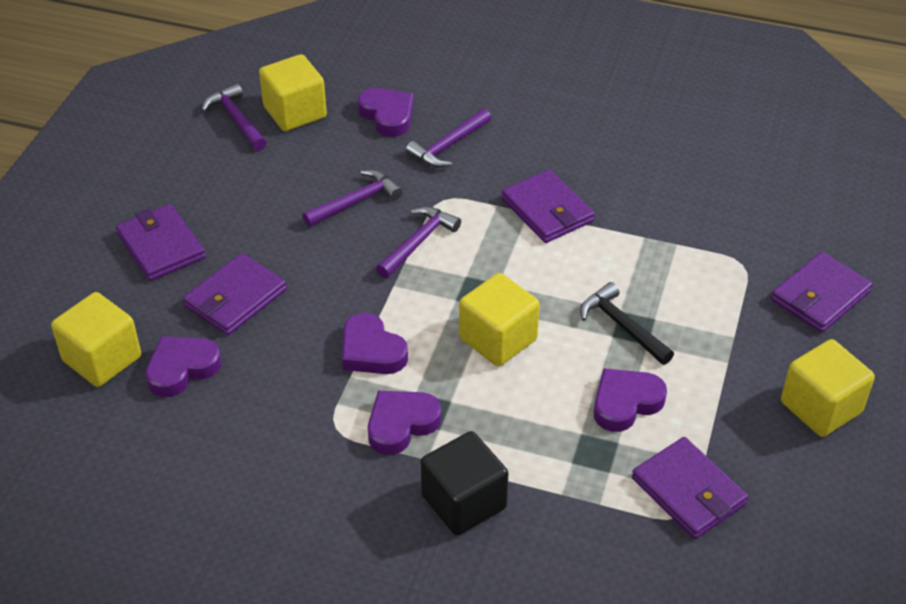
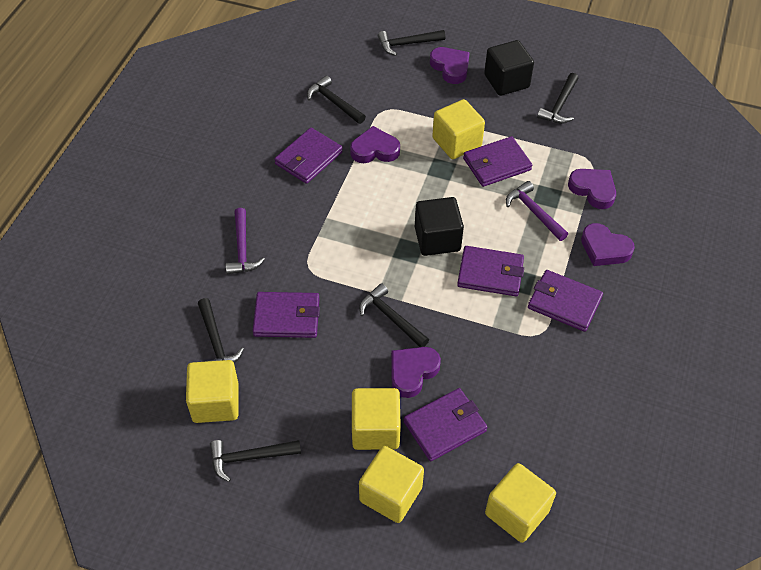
black cube: 1 -> 2
black hammer: 1 -> 6
purple hammer: 4 -> 2
purple wallet: 5 -> 6
yellow cube: 4 -> 5

